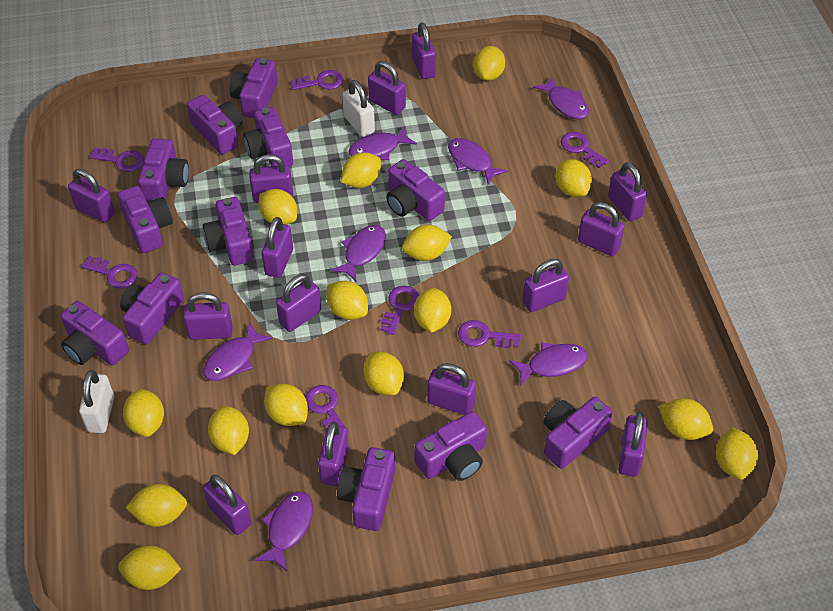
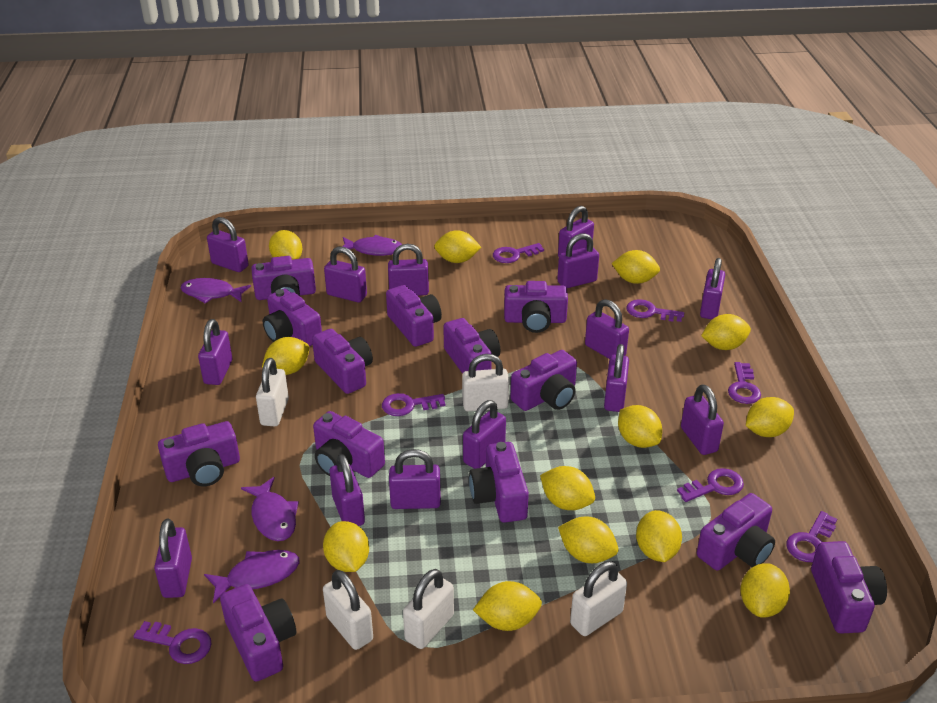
purple camera: 12 -> 13
purple fish: 7 -> 4
white padlock: 2 -> 5
yellow lemon: 15 -> 13

